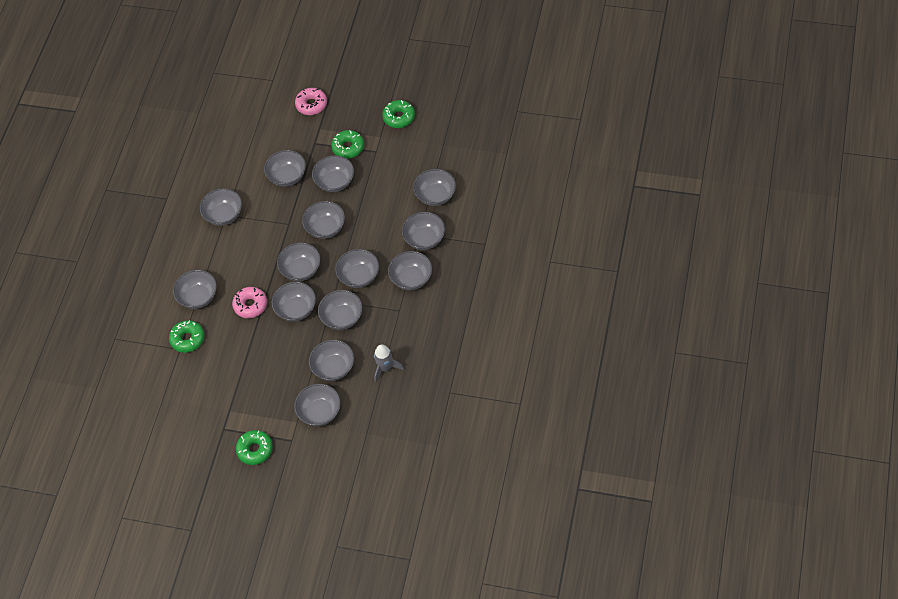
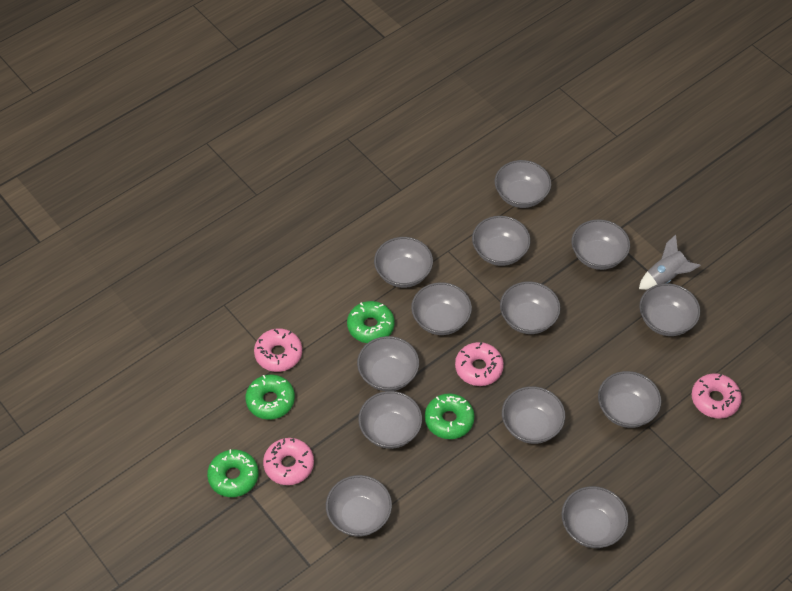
grey bowl: 14 -> 13
pink donut: 2 -> 4

